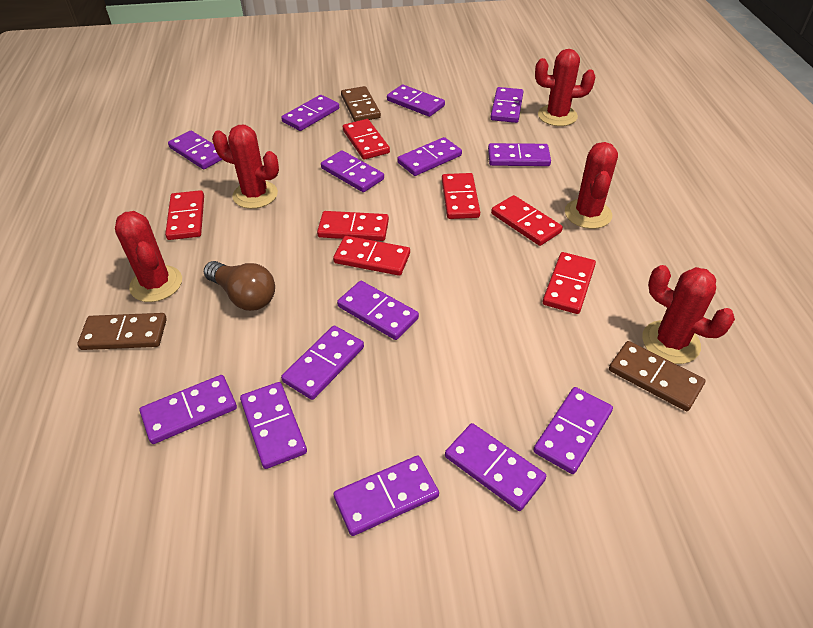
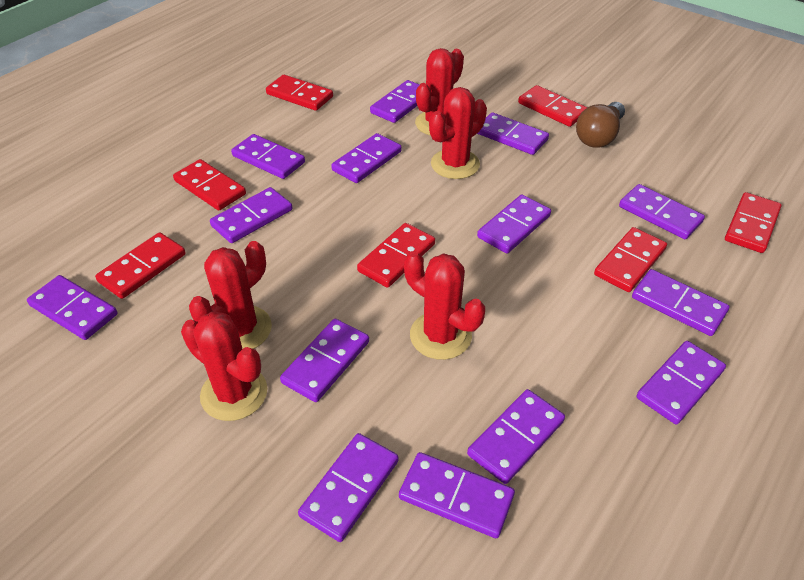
brown domino: 3 -> 0

